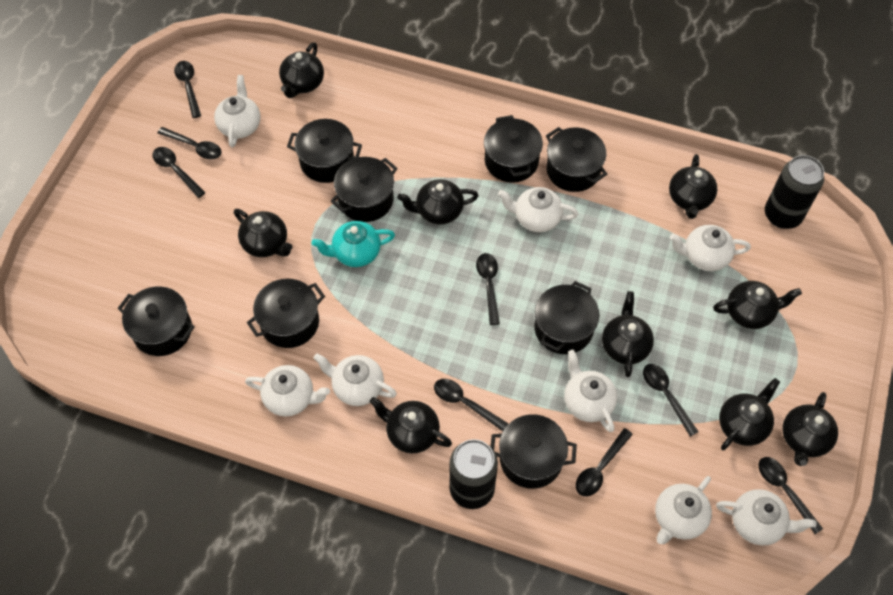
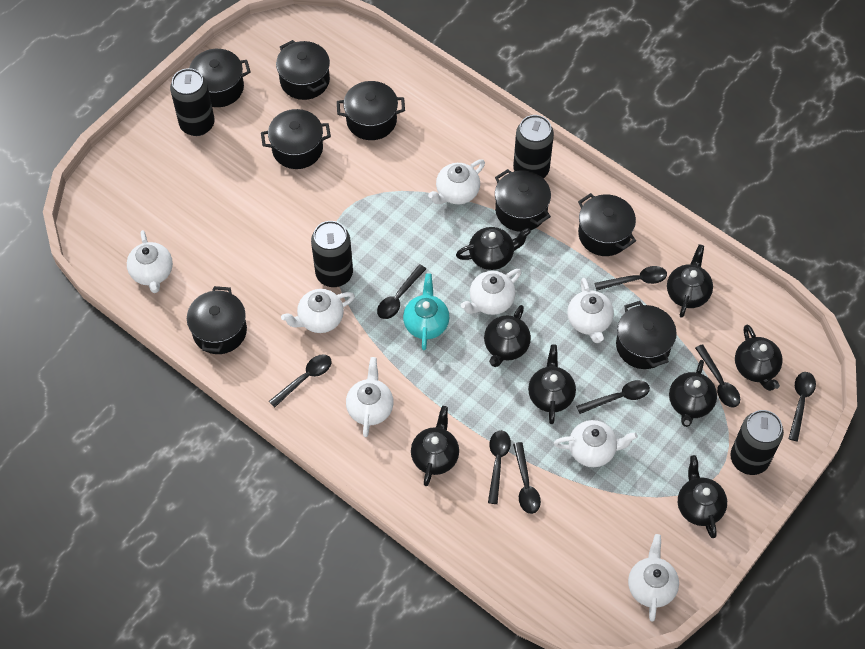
black can: 2 -> 4
black teapot: 9 -> 8

